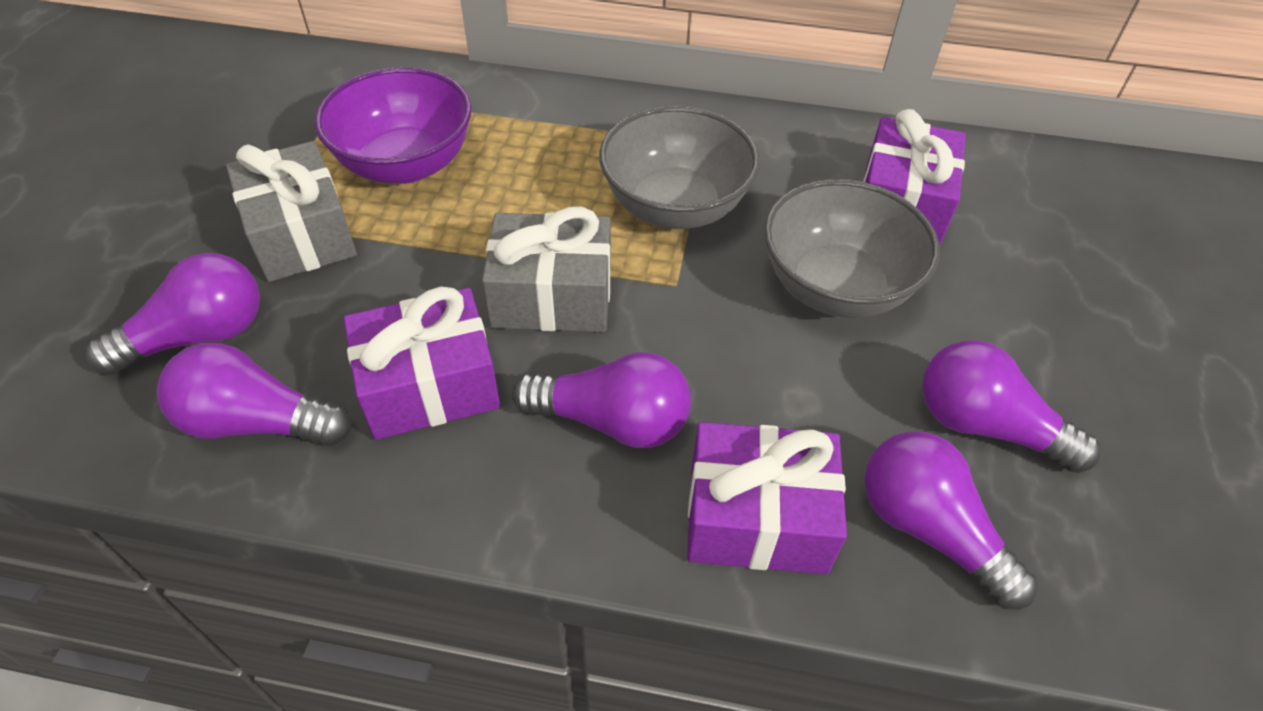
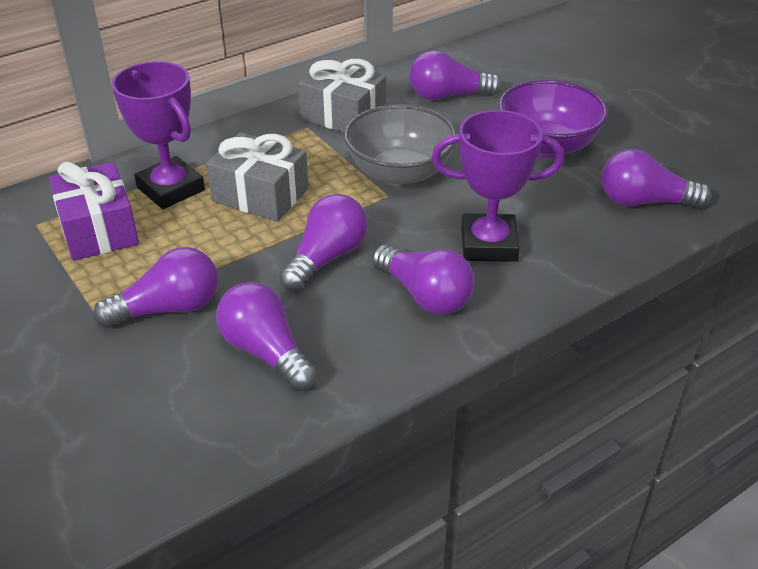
grey bowl: 2 -> 1
purple gift: 3 -> 1
purple light bulb: 5 -> 6
purple trophy: 0 -> 2

